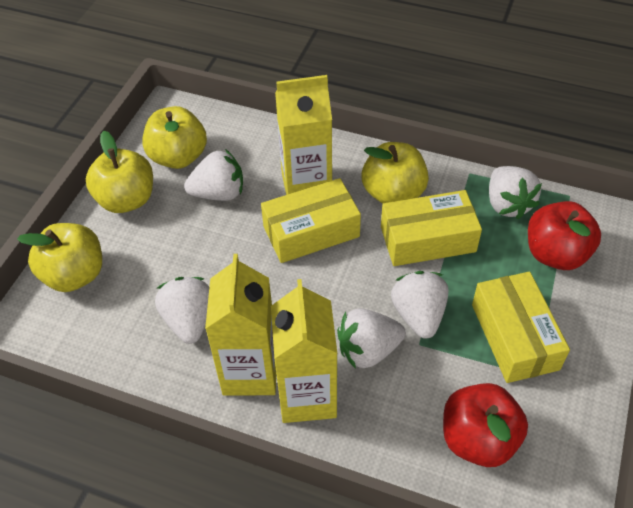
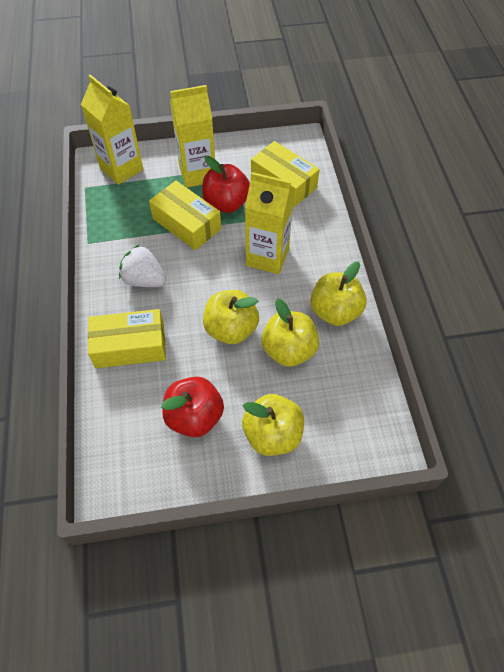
white strawberry: 5 -> 1

